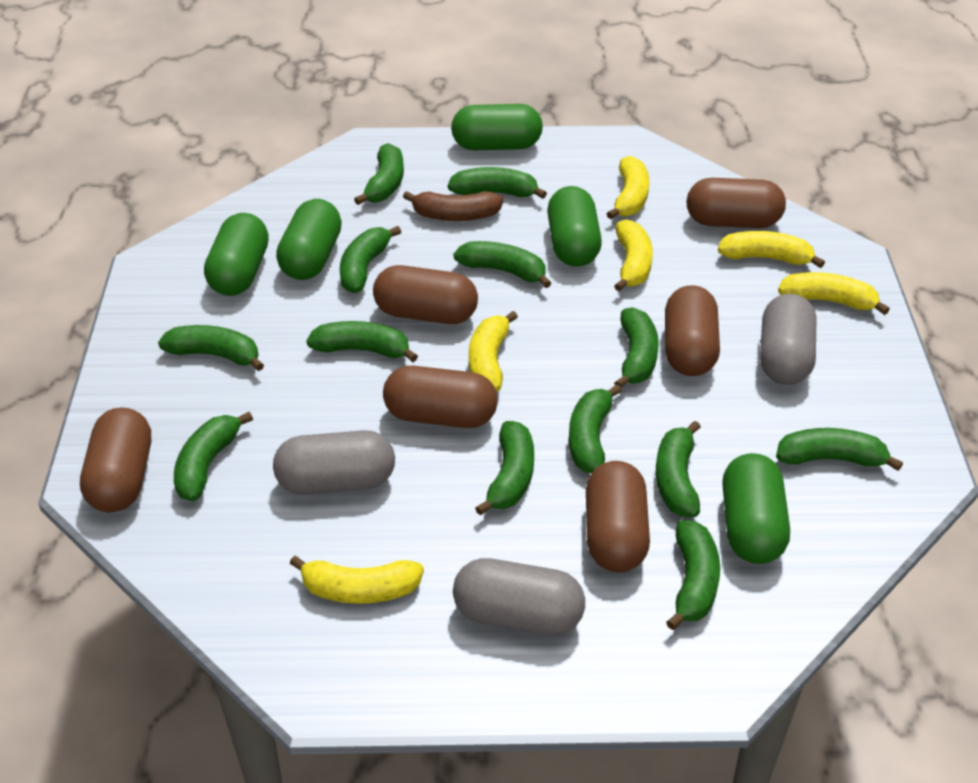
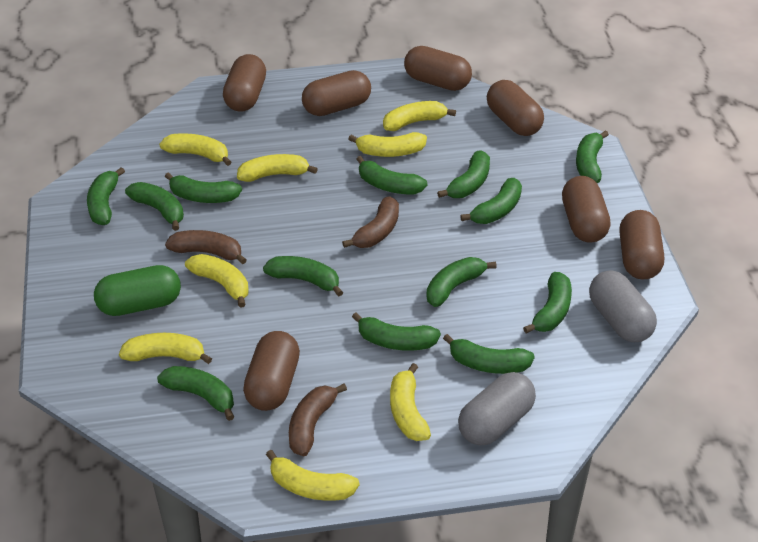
brown banana: 1 -> 3
brown capsule: 6 -> 7
green capsule: 5 -> 1
grey capsule: 3 -> 2
yellow banana: 6 -> 8

